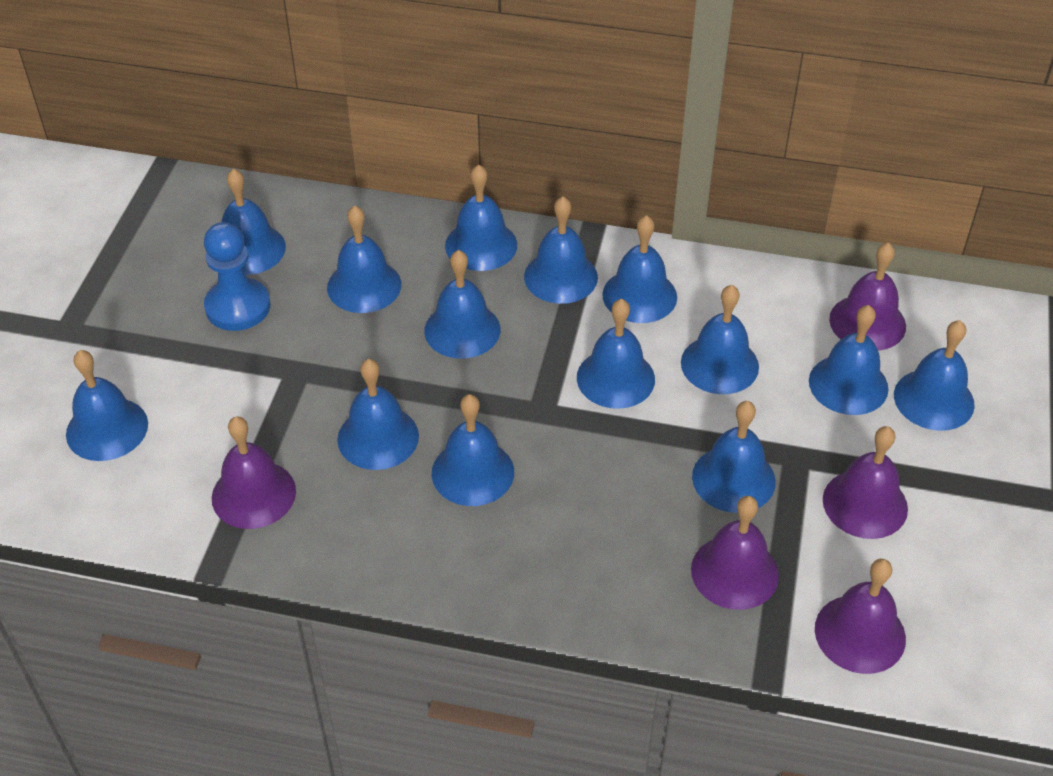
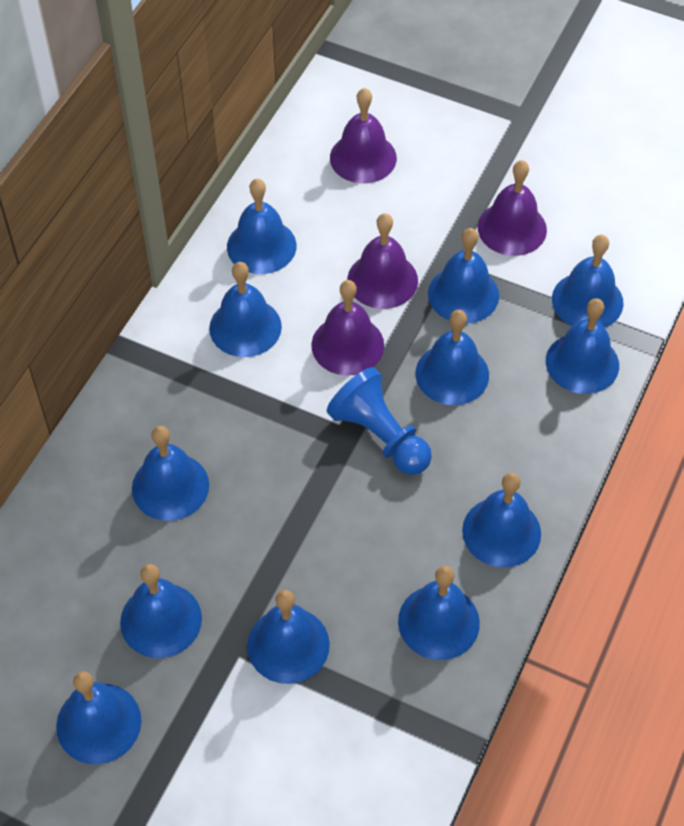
blue bell: 14 -> 12
purple bell: 5 -> 4

